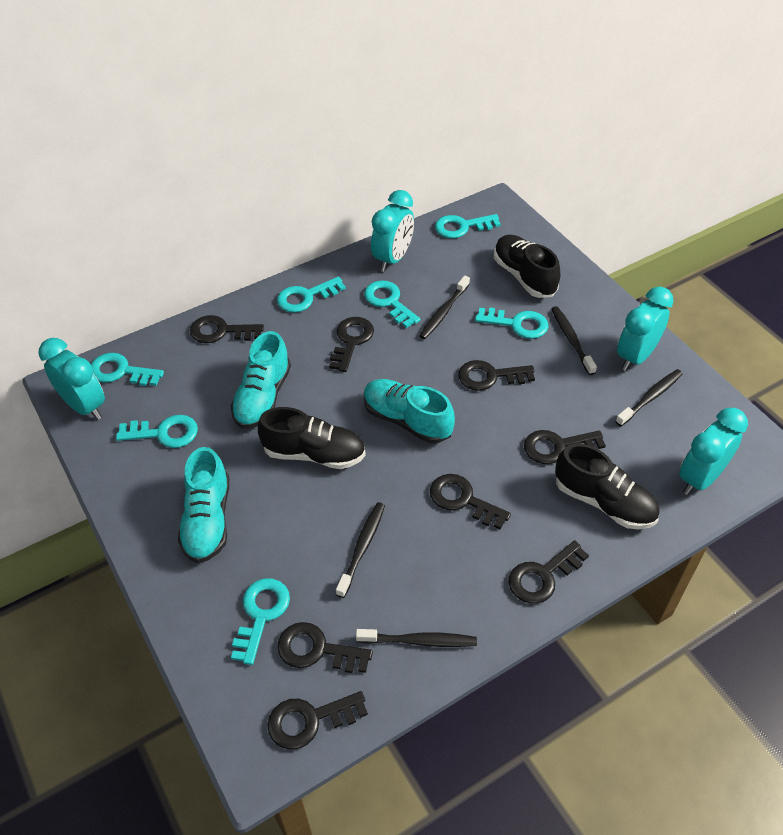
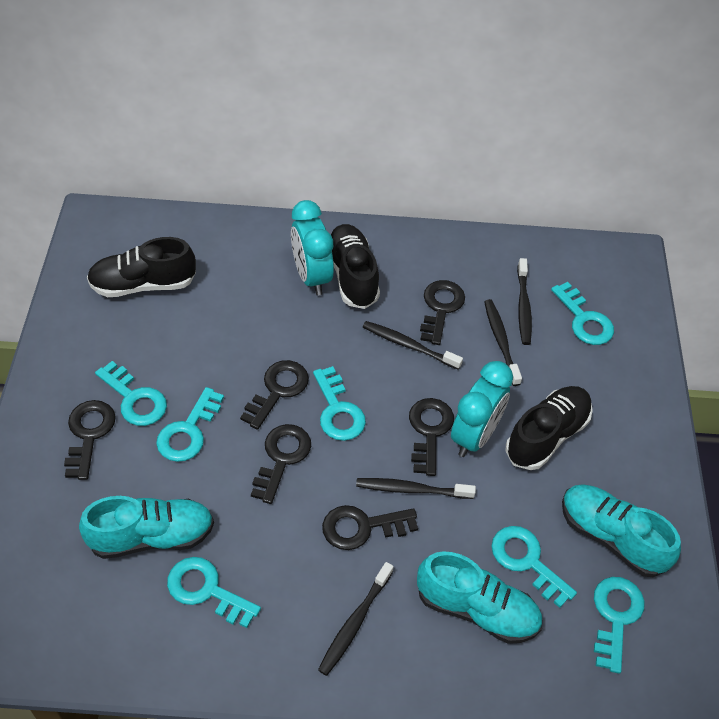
black key: 8 -> 6
turquoise clock: 4 -> 2

